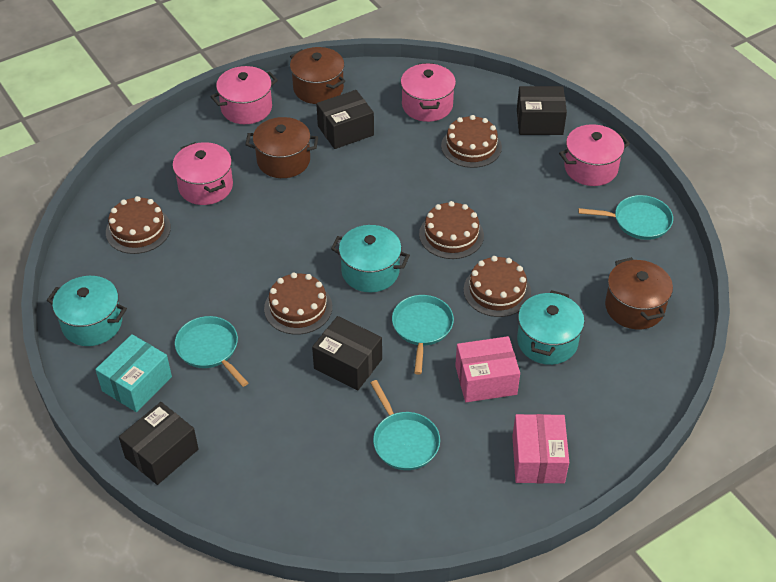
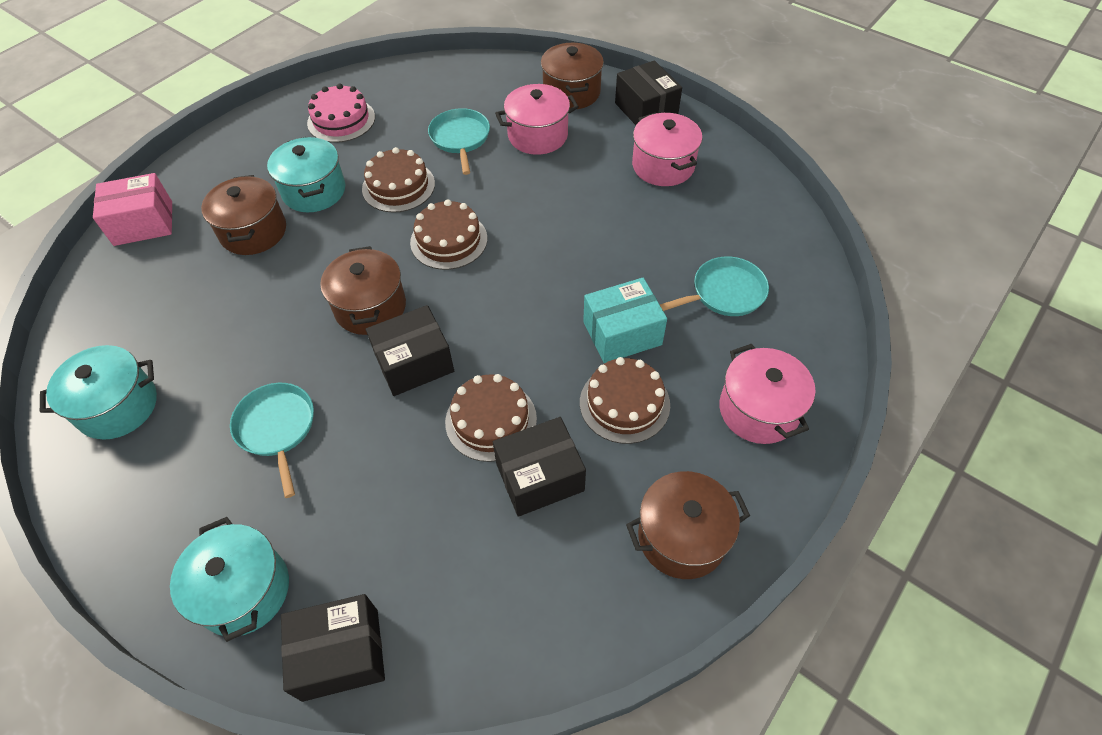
brown cake: 5 -> 4
brown pot: 3 -> 4
pink box: 2 -> 1
pink cake: 0 -> 1
pink pot: 4 -> 3
turquoise pan: 4 -> 3

